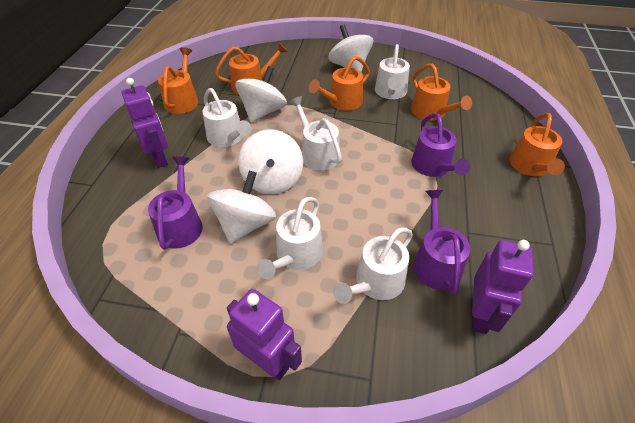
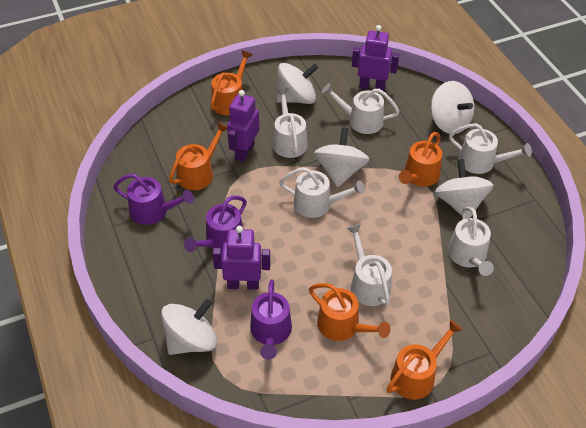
white spinning top: 4 -> 5
white watering can: 5 -> 6

